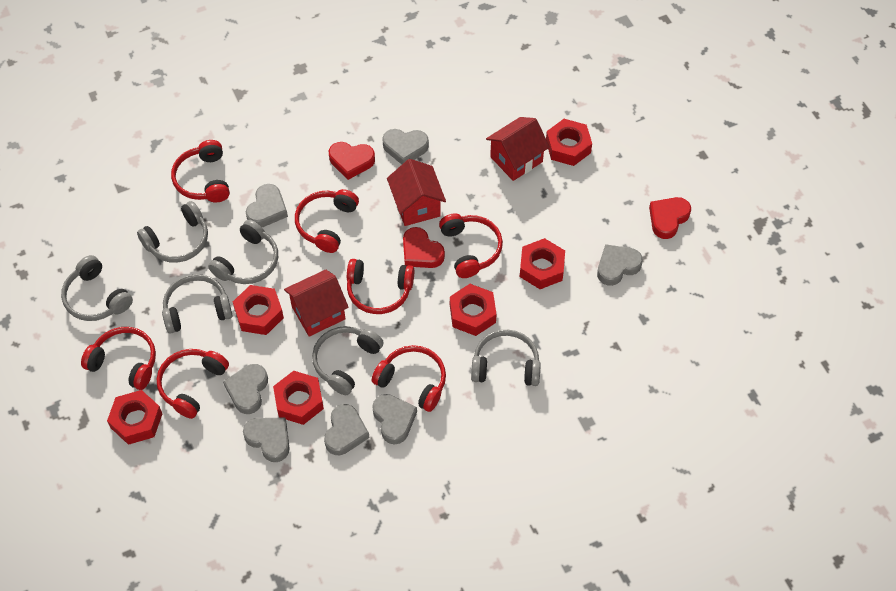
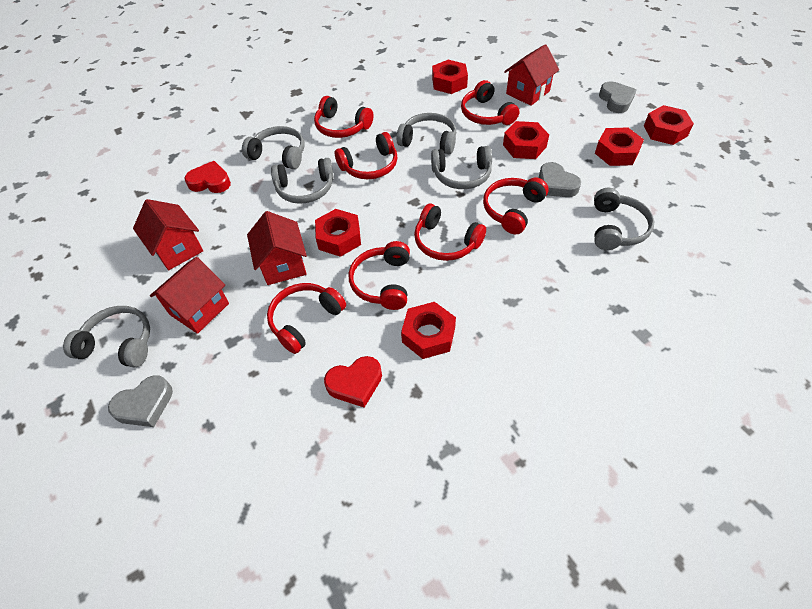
grey heart: 7 -> 3
red heart: 3 -> 2
red house: 3 -> 4

